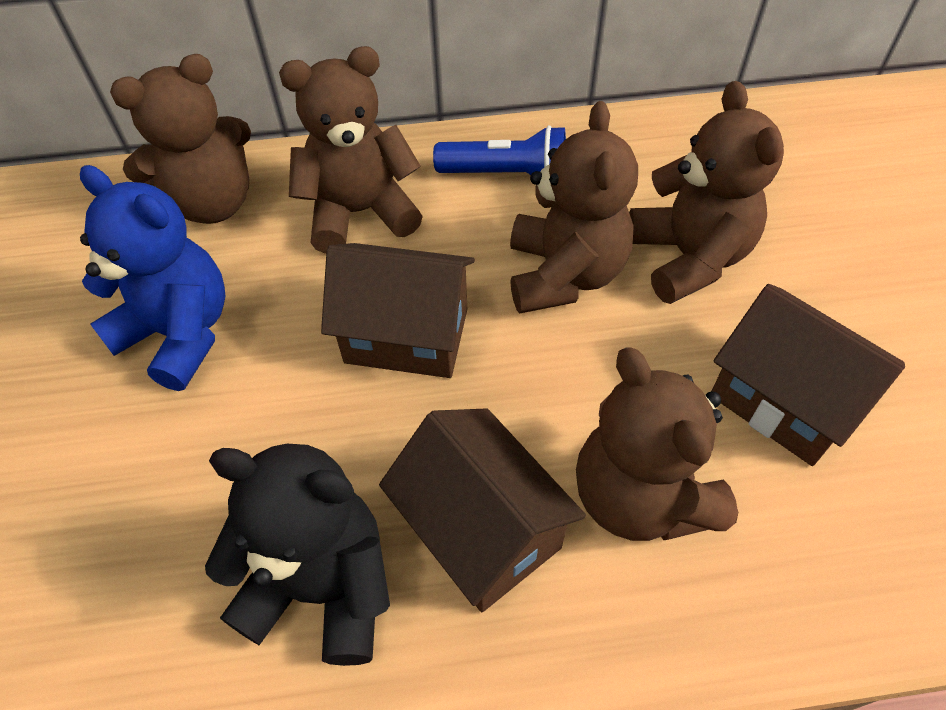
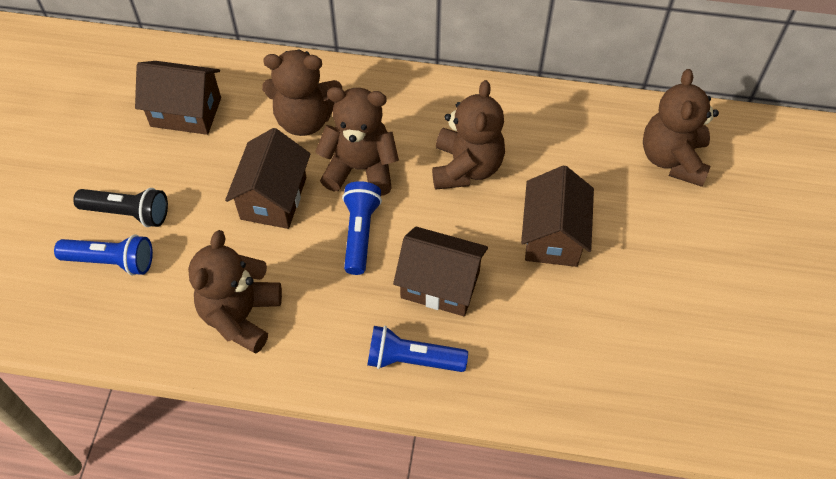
black flashlight: 0 -> 1
black teddy bear: 1 -> 0
blue flashlight: 1 -> 3
blue teddy bear: 1 -> 0
brown house: 3 -> 4

